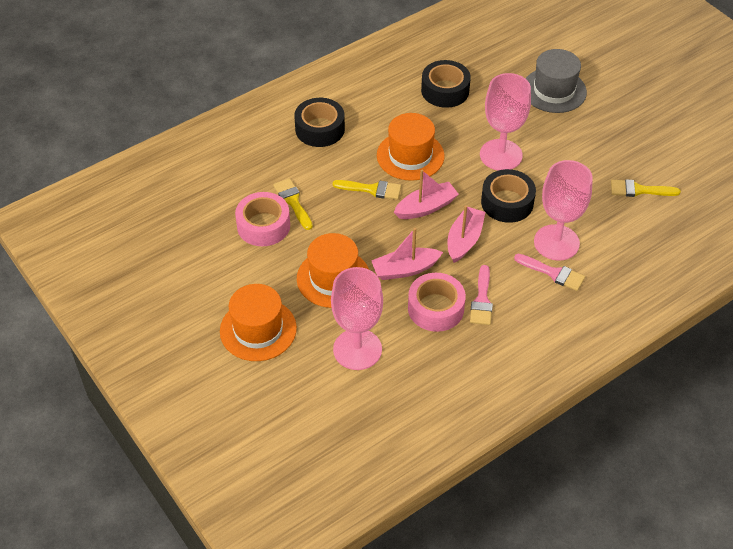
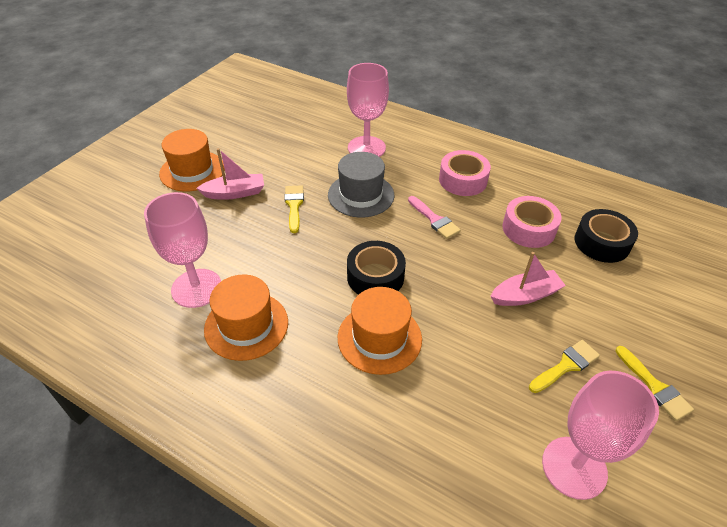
black tape: 3 -> 2
pink boat: 3 -> 2
pink brush: 2 -> 1

